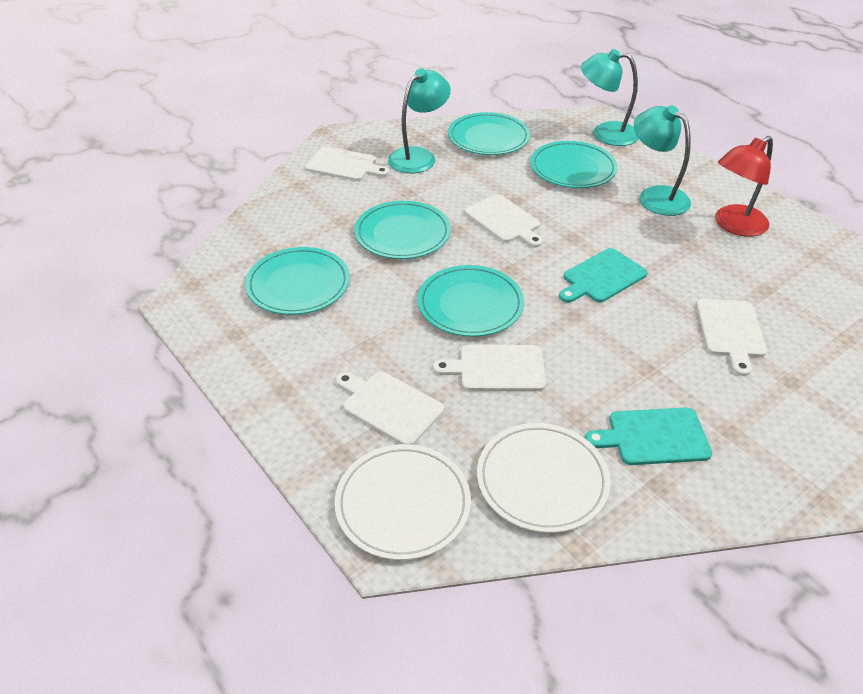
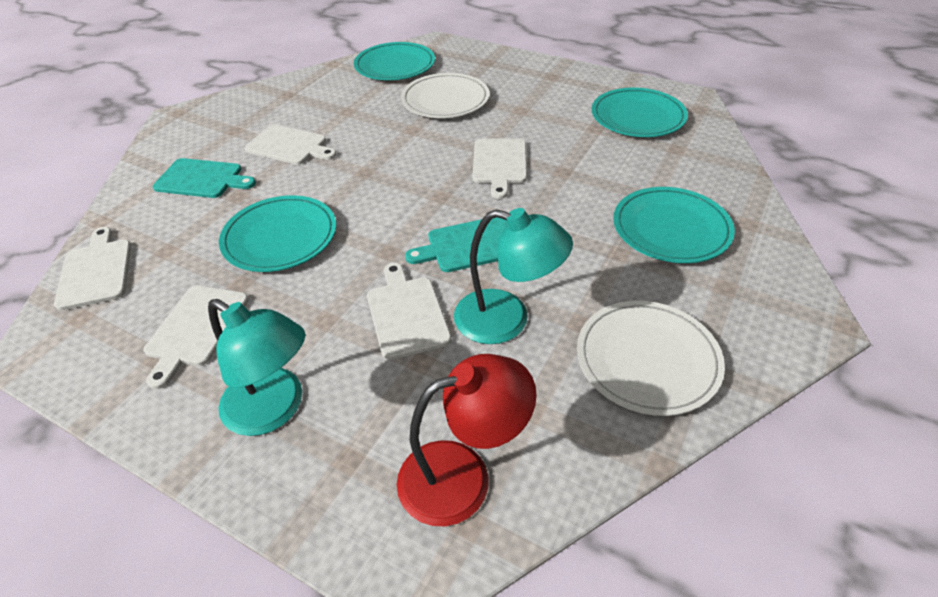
turquoise lamp: 3 -> 2
turquoise plate: 5 -> 4

